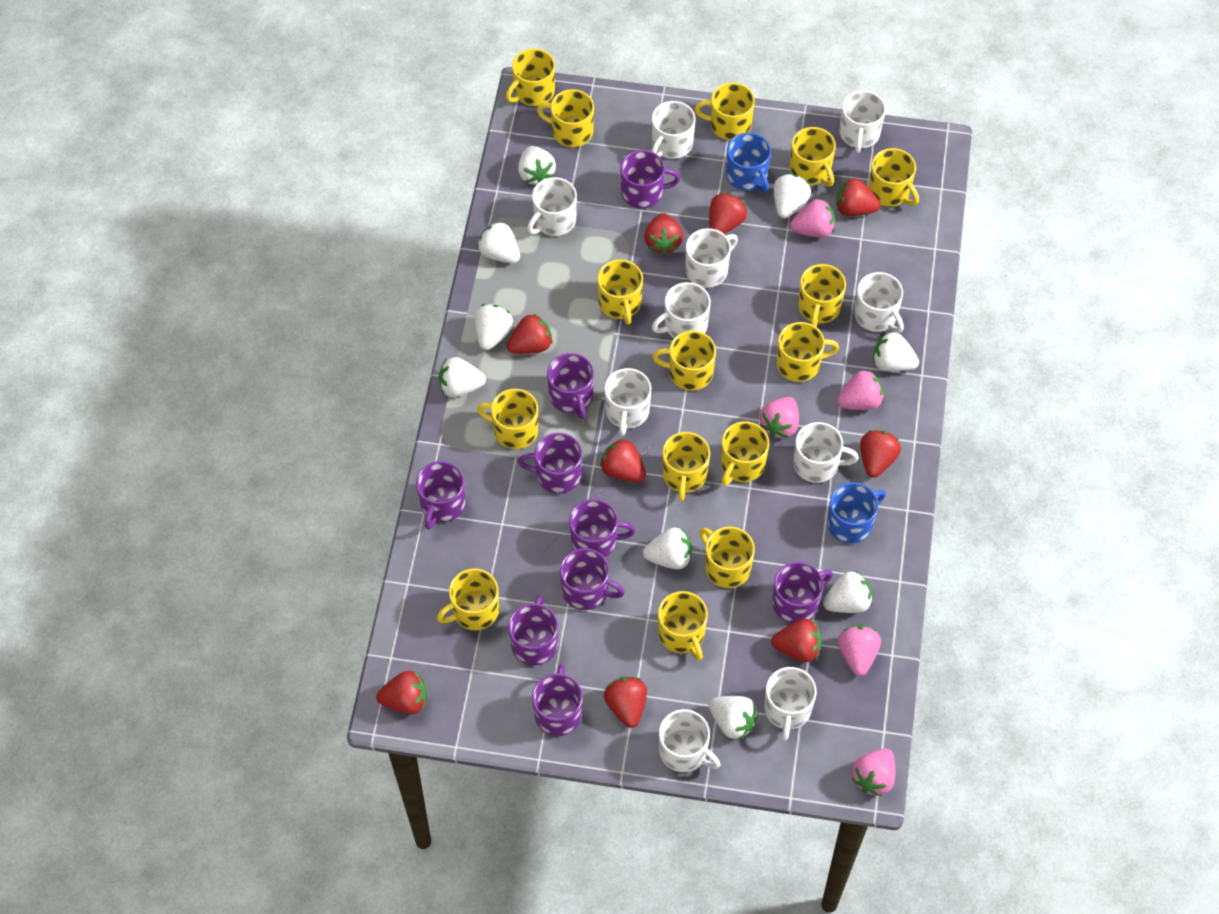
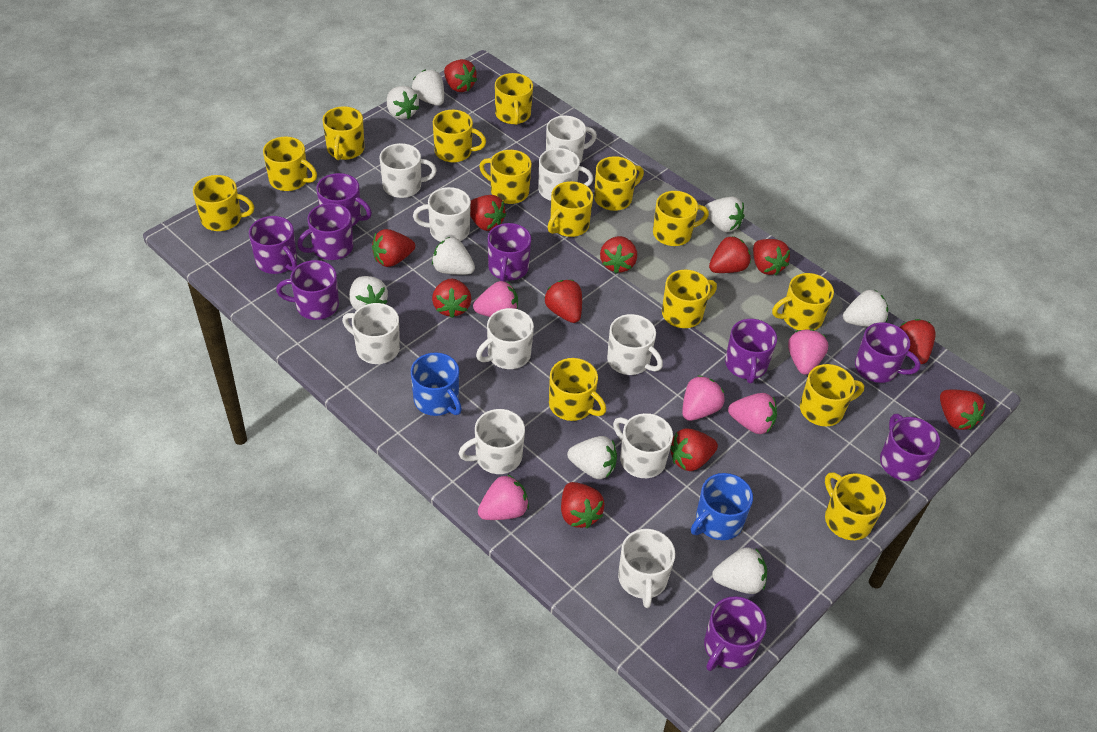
red strawberry: 9 -> 12
white strawberry: 9 -> 8
yellow mug: 15 -> 14

